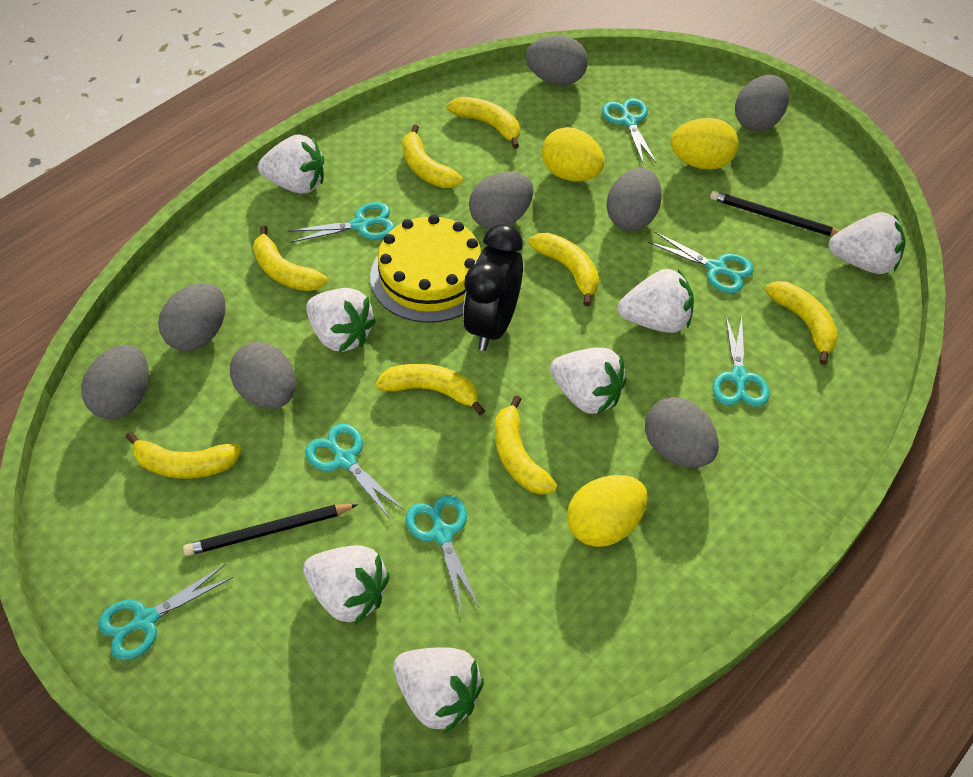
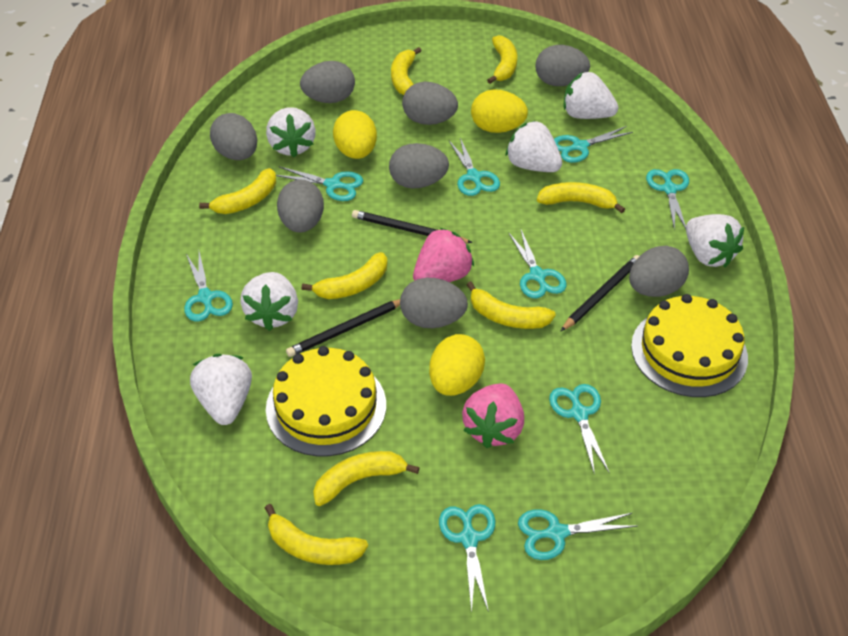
black clock: 1 -> 0
black pencil: 2 -> 3
pink strawberry: 0 -> 2
turquoise scissors: 7 -> 9
white strawberry: 7 -> 6
yellow cake: 1 -> 2

